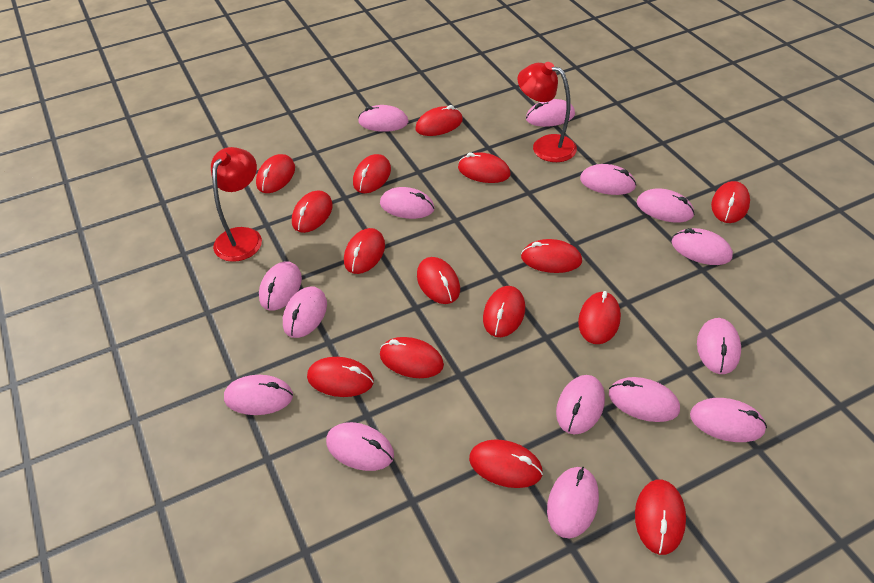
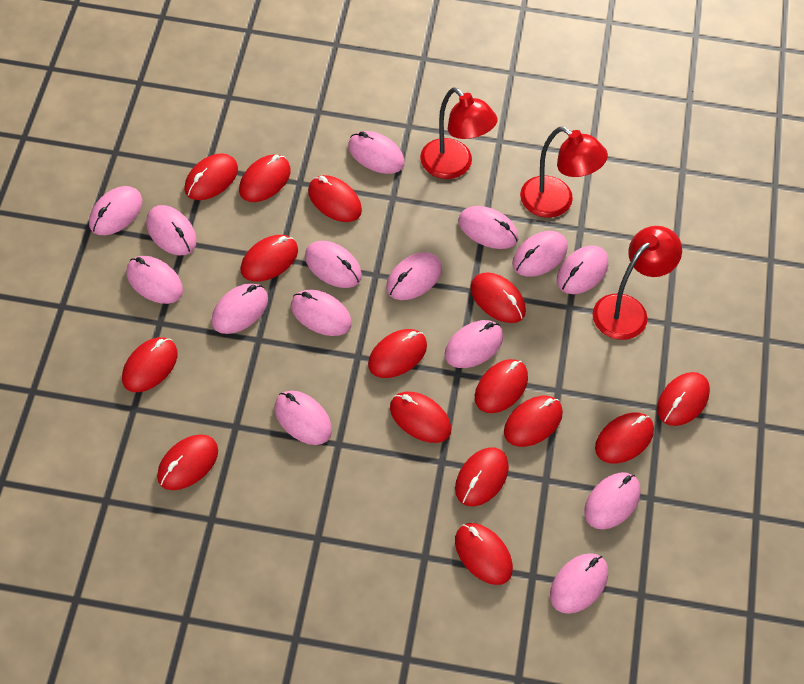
red lamp: 2 -> 3

